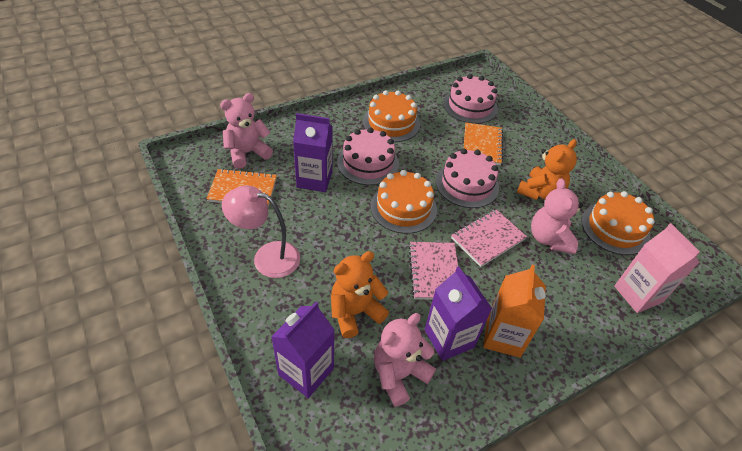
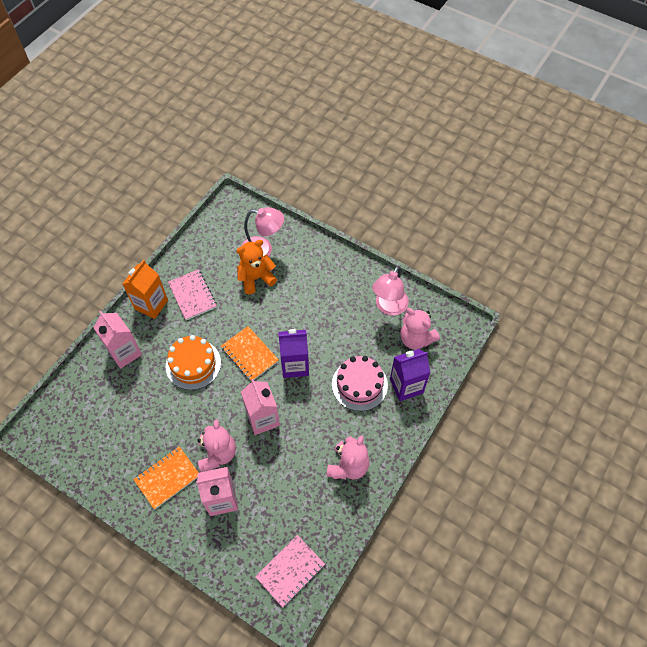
orange cake: 3 -> 1
orange teddy bear: 2 -> 1
pink cake: 3 -> 1
pink carton: 1 -> 3
pink lamp: 1 -> 2
purple carton: 3 -> 2

